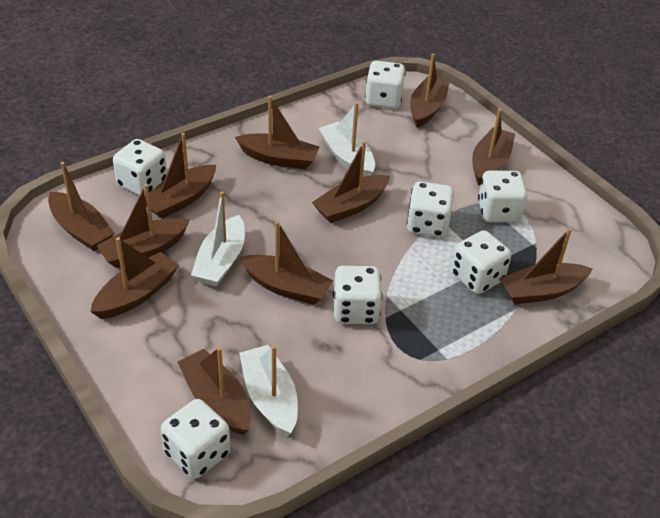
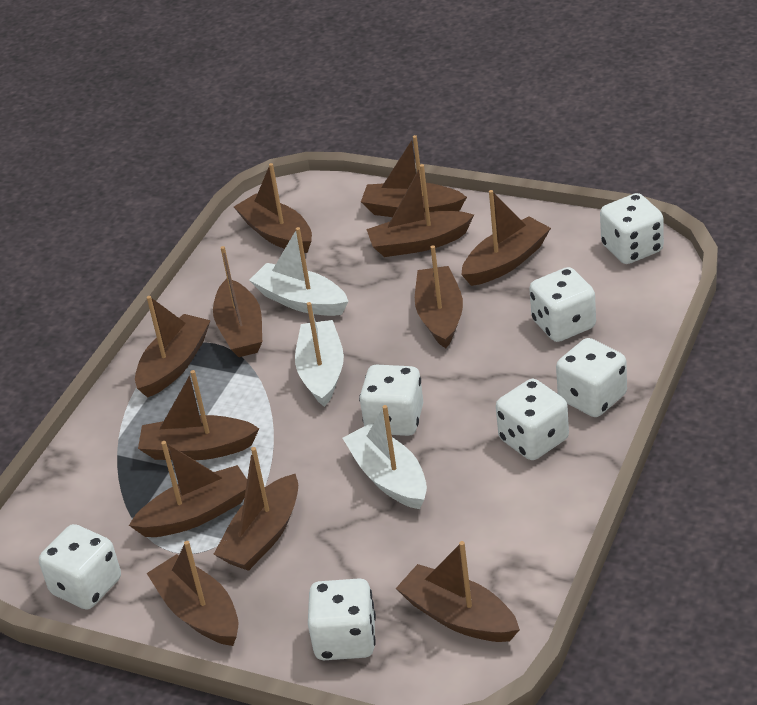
brown boat: 11 -> 12

